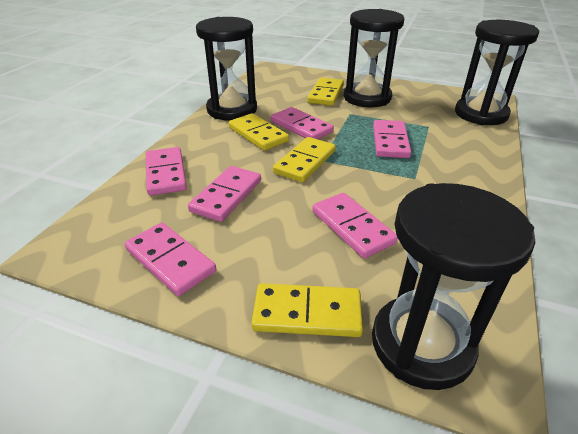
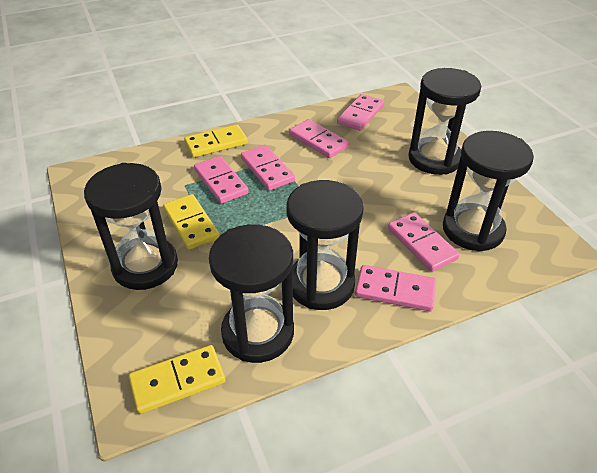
black hourglass: 4 -> 5
yellow domino: 4 -> 3

